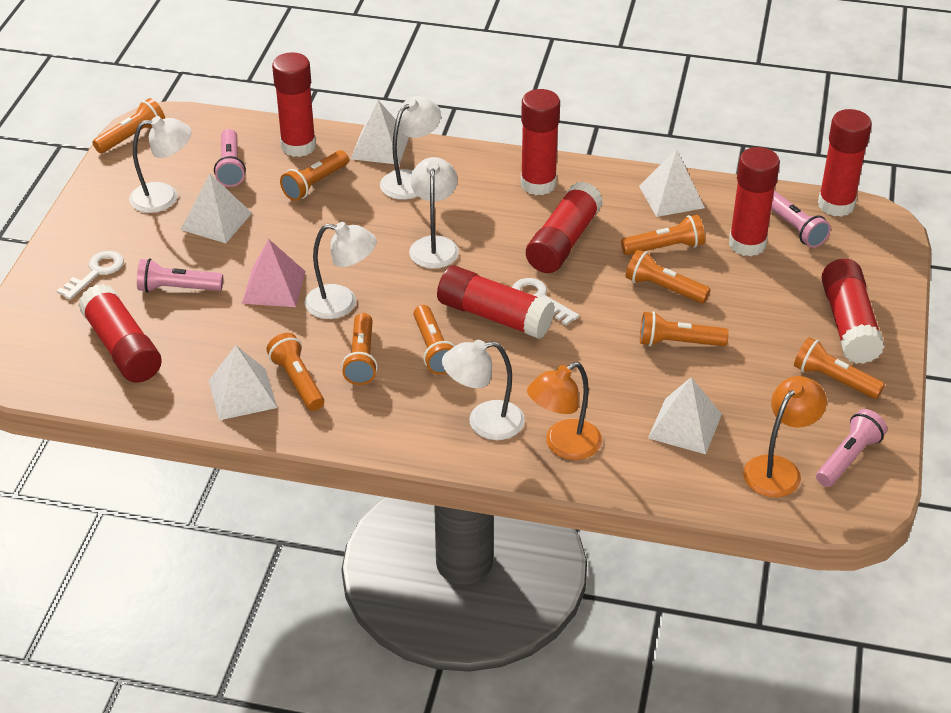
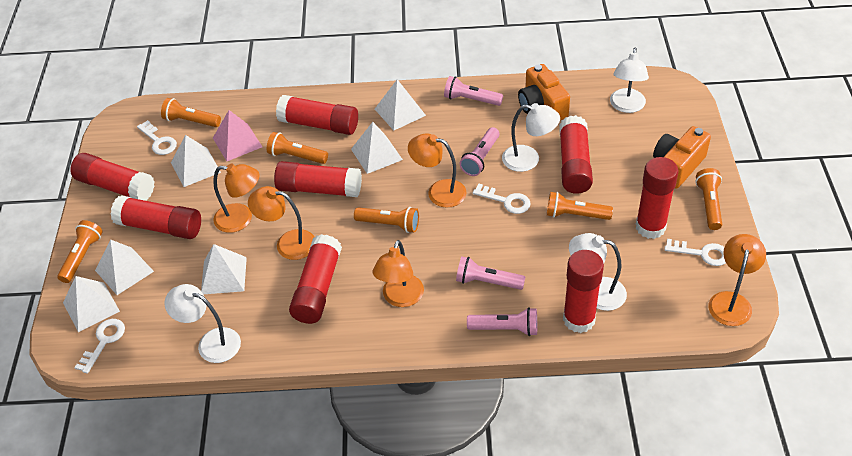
orange camera: 0 -> 2
orange flashlight: 9 -> 6
orange lamp: 2 -> 5
white key: 2 -> 4
white lamp: 5 -> 4
white pyramid: 5 -> 6

